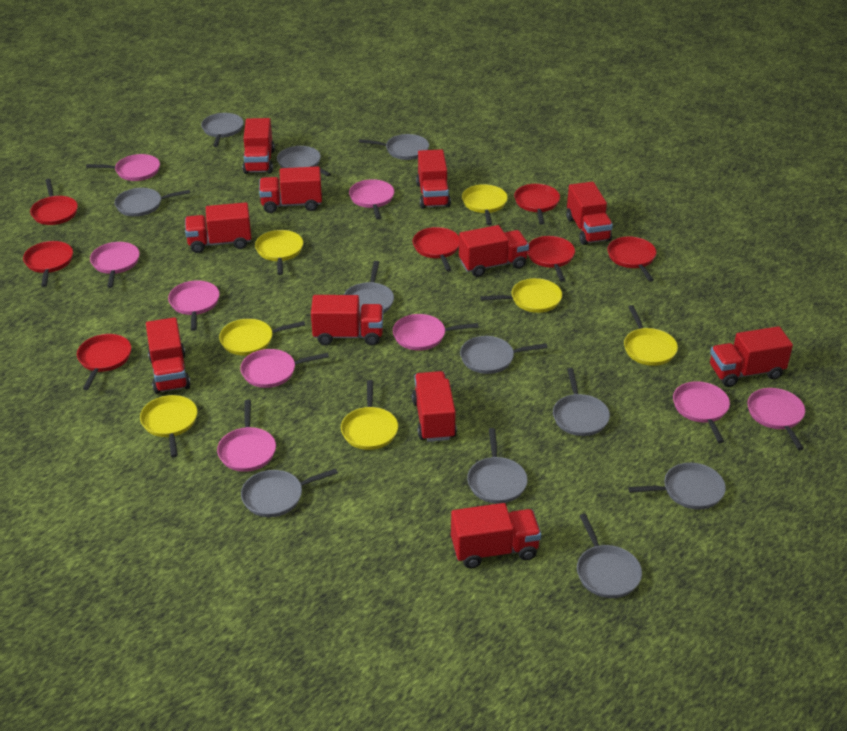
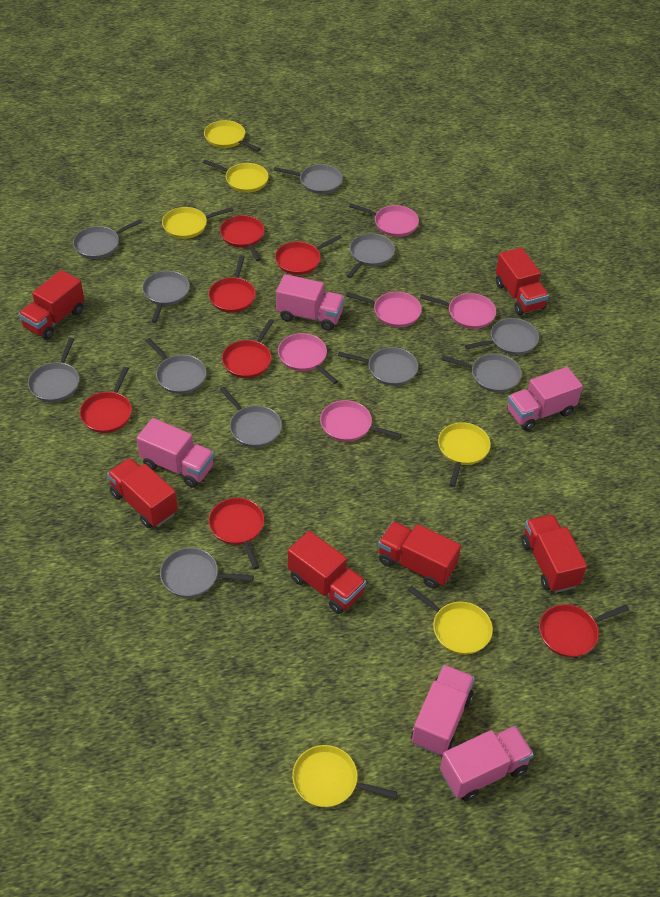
pink pan: 9 -> 5
pink truck: 0 -> 5
red truck: 11 -> 6
yellow pan: 7 -> 6

